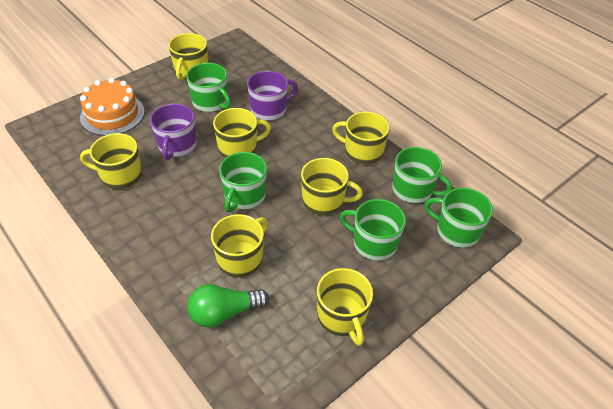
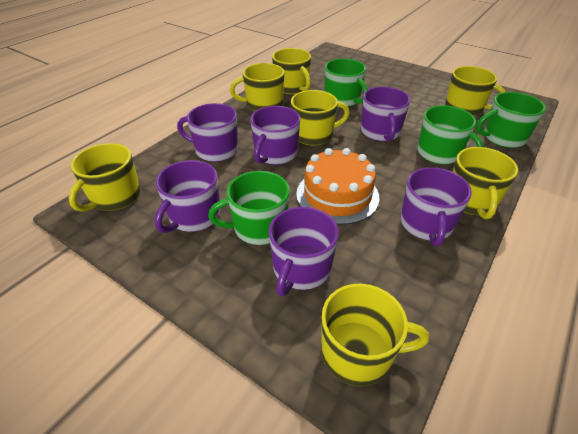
green light bulb: 1 -> 0
green mug: 5 -> 4
purple mug: 2 -> 6

